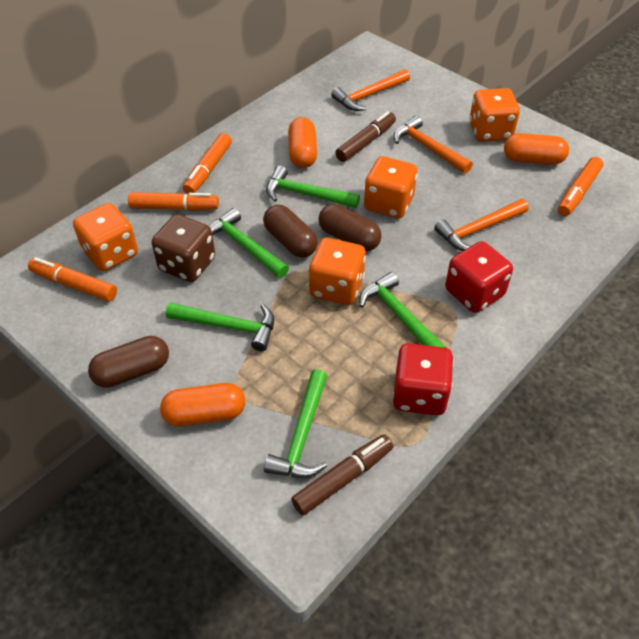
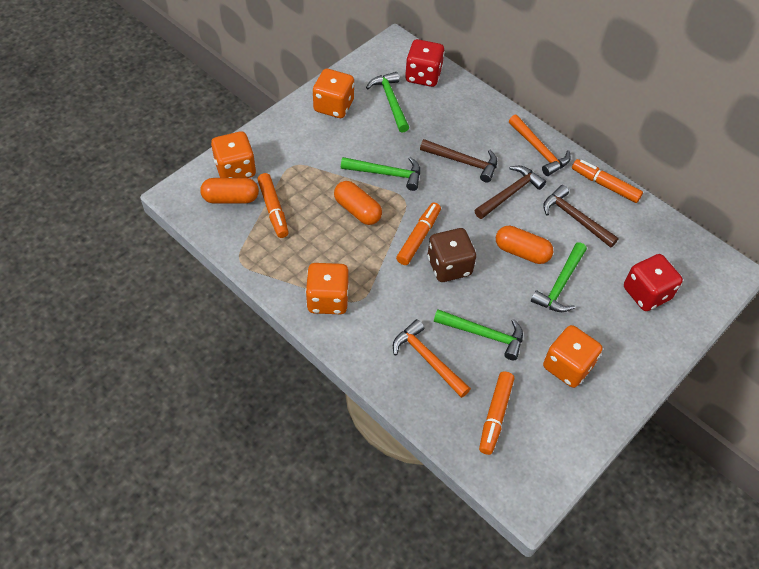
brown capsule: 3 -> 0
brown hammer: 0 -> 3
brown marker: 2 -> 0
green hammer: 5 -> 4
orange hammer: 3 -> 2

